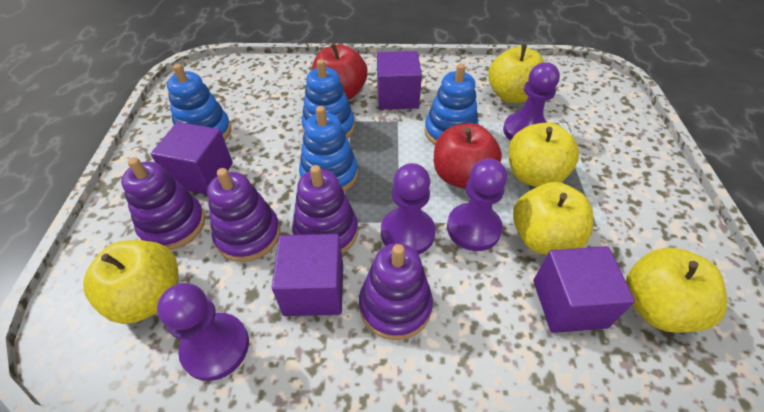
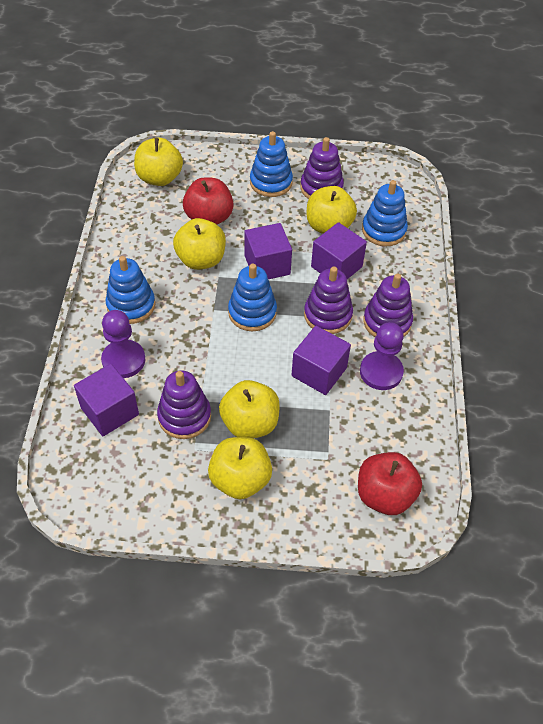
purple pawn: 4 -> 2

